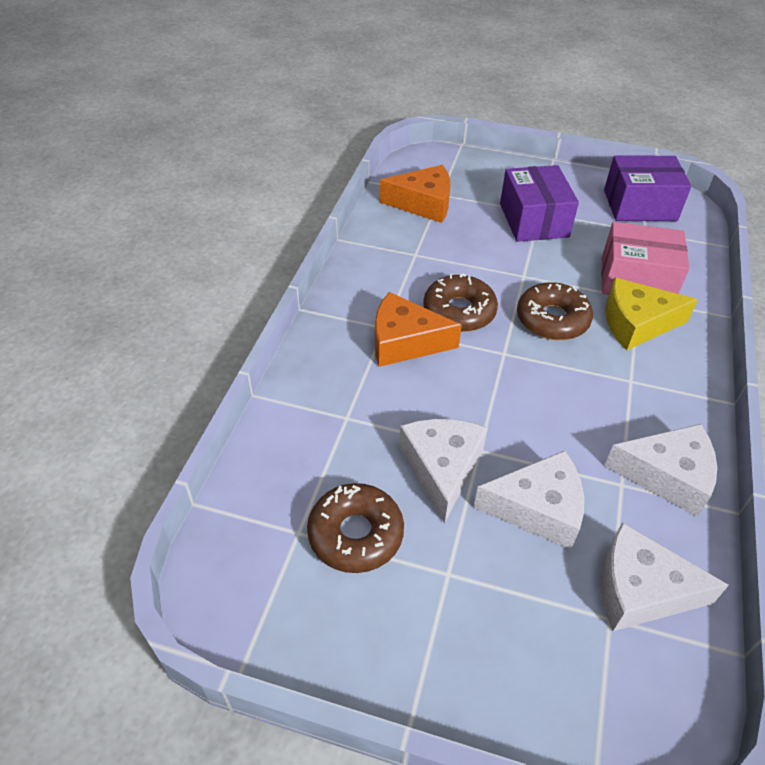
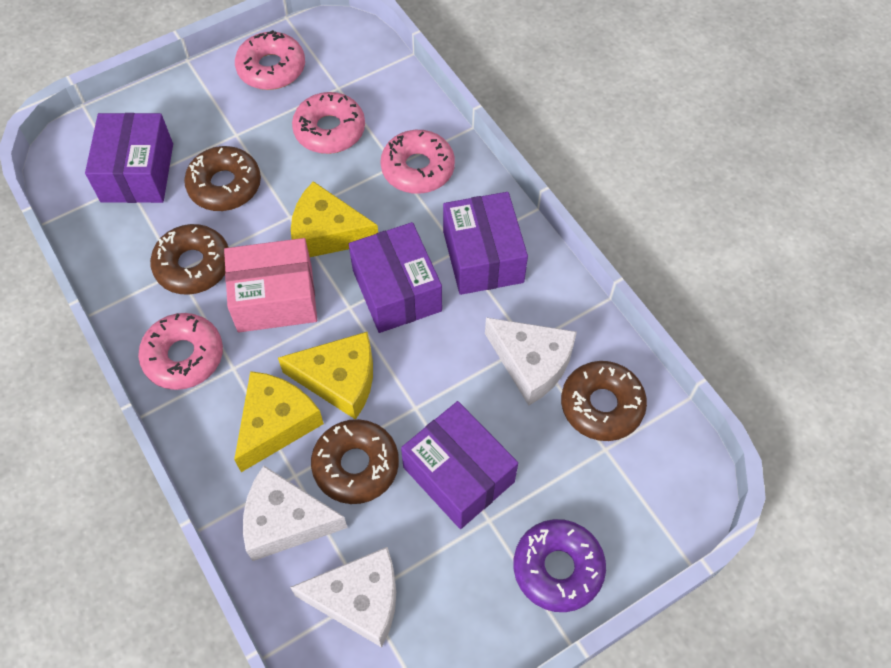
brown donut: 3 -> 4
orange cheese: 2 -> 0
pink donut: 0 -> 4
purple box: 2 -> 4
purple donut: 0 -> 1
white cheese: 4 -> 3
yellow cheese: 1 -> 3

